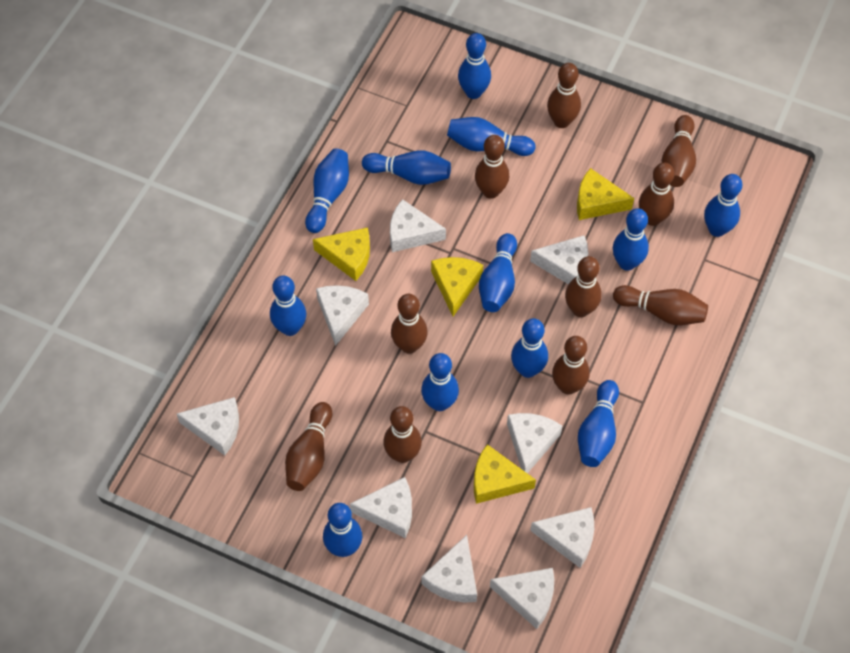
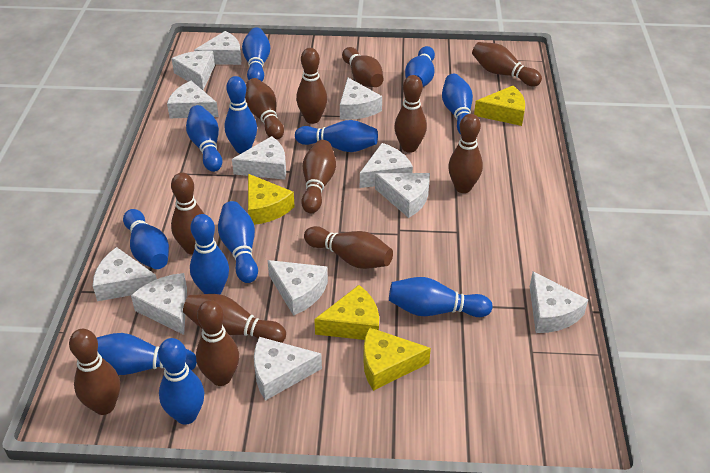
brown bowling pin: 10 -> 12
white cheese: 9 -> 12

